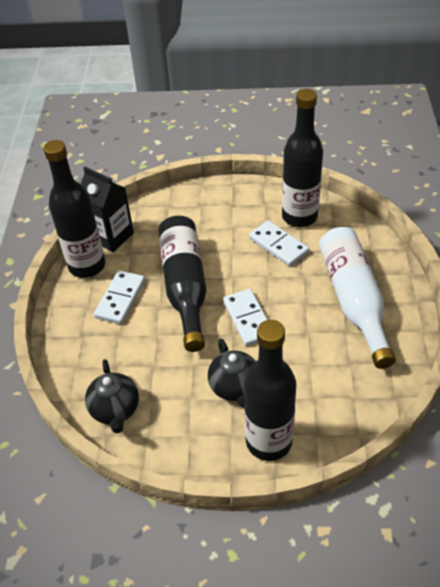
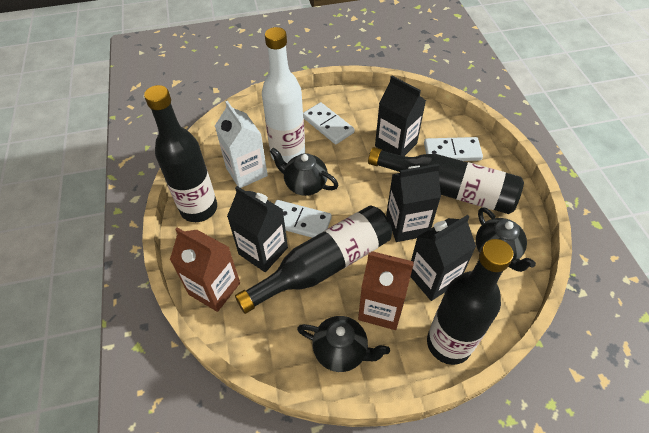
black carton: 1 -> 4
black teapot: 2 -> 3
brown carton: 0 -> 2
white carton: 0 -> 1

